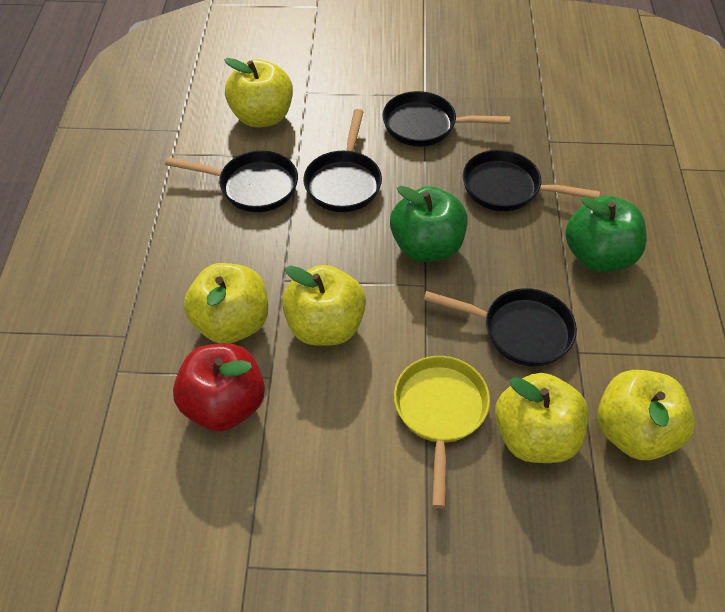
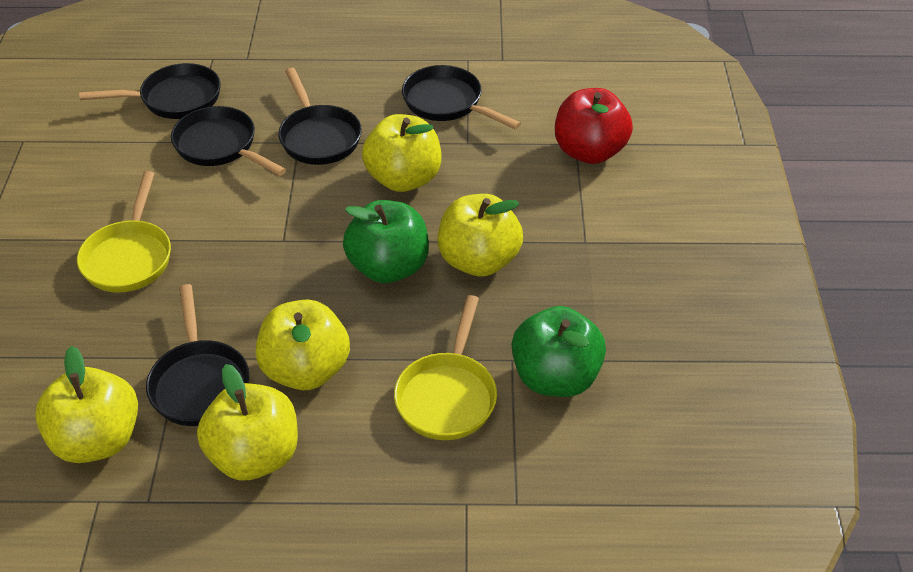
yellow pan: 1 -> 2

